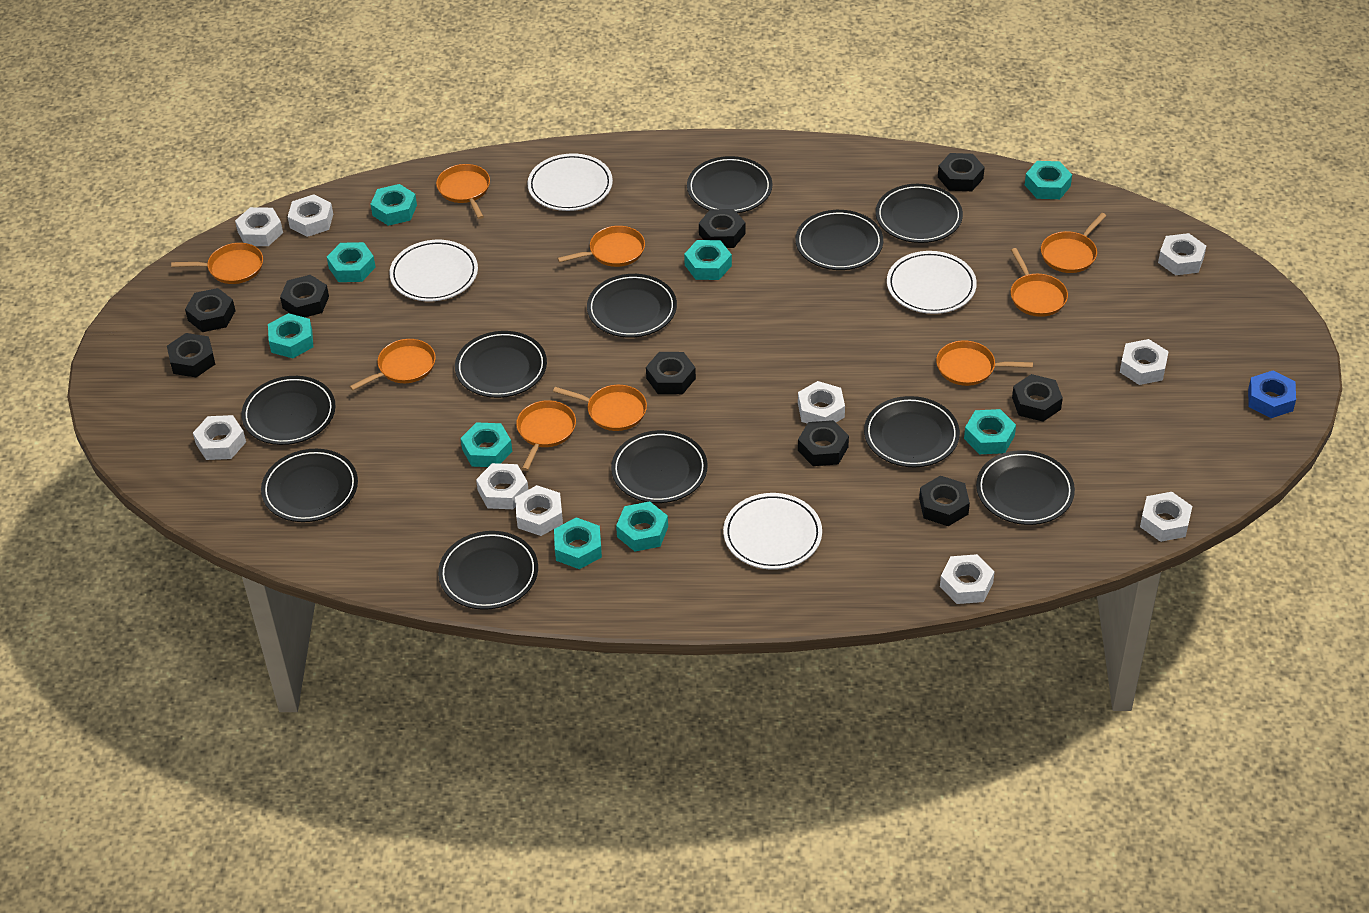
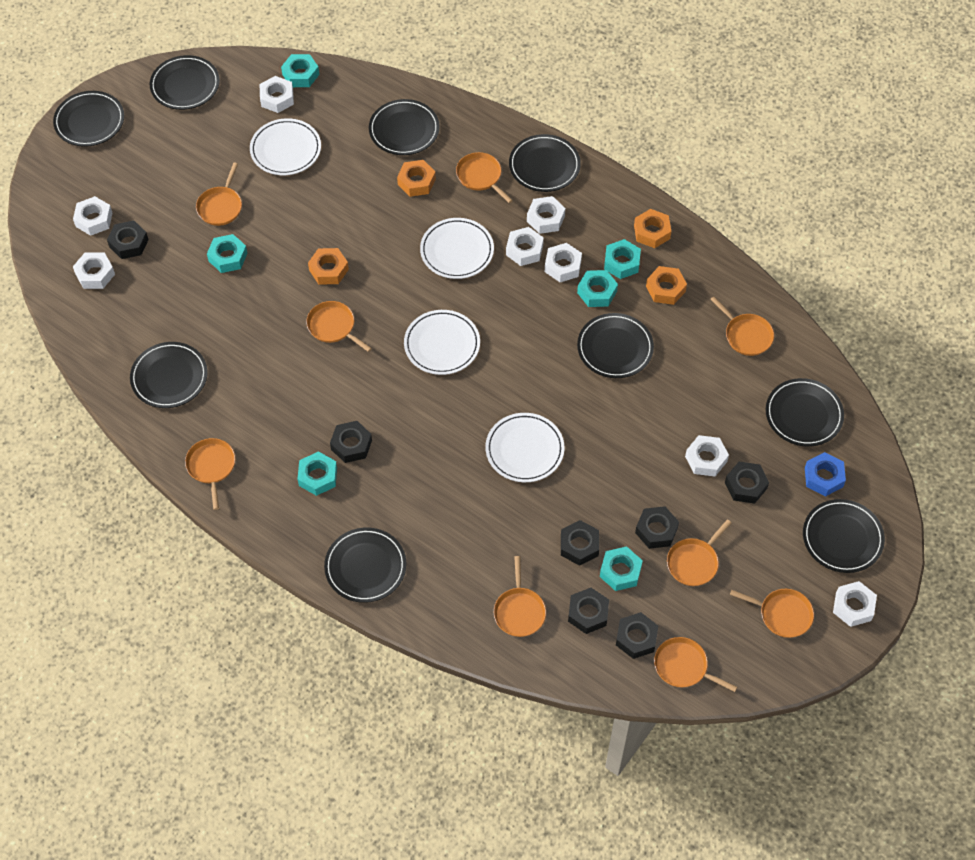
black nut: 9 -> 7
black plate: 11 -> 9
orange nut: 0 -> 4
turquoise nut: 9 -> 6
white nut: 10 -> 8

